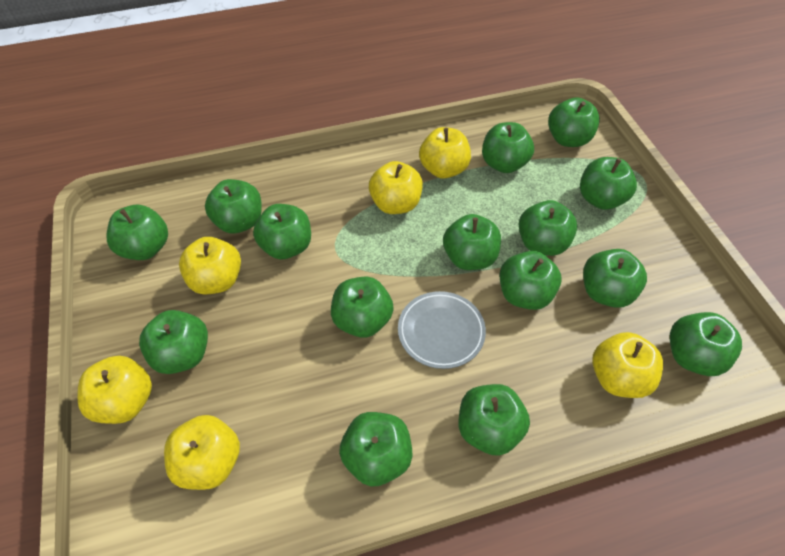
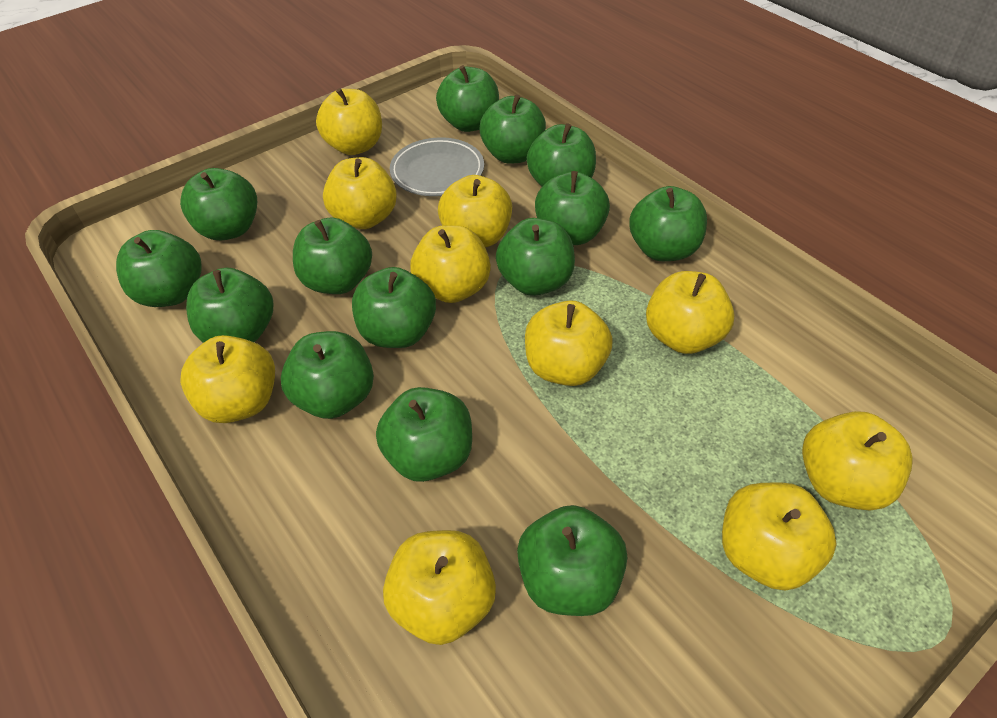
green apple: 15 -> 14
yellow apple: 6 -> 10

